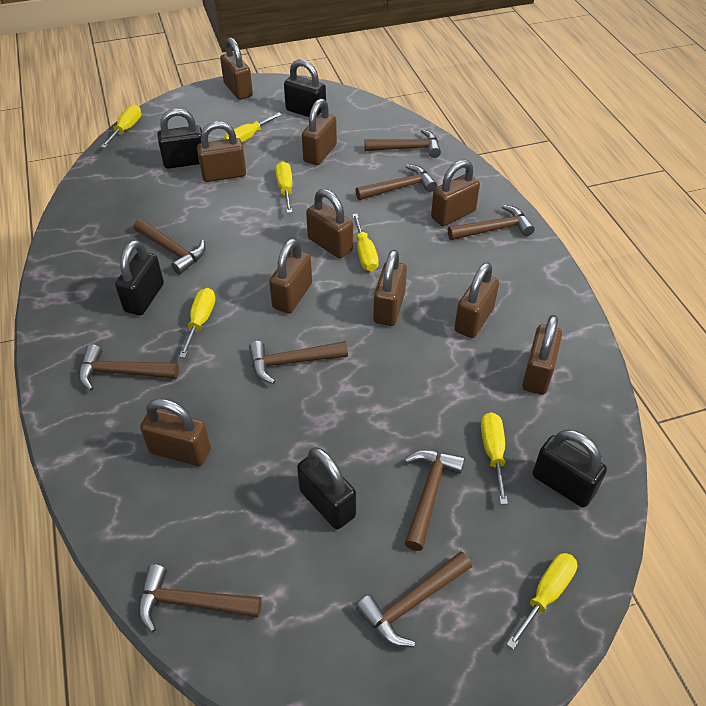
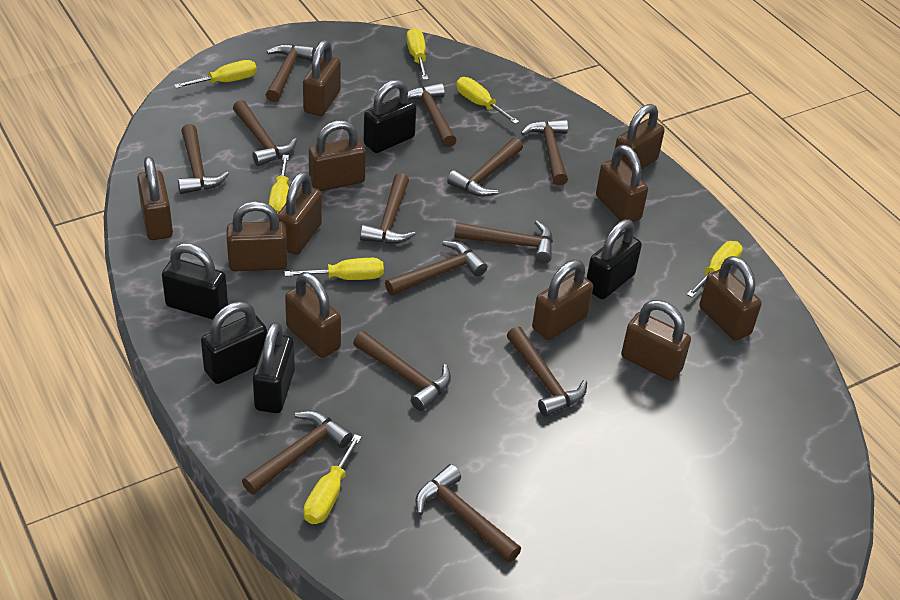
brown hammer: 9 -> 13
brown padlock: 10 -> 11

